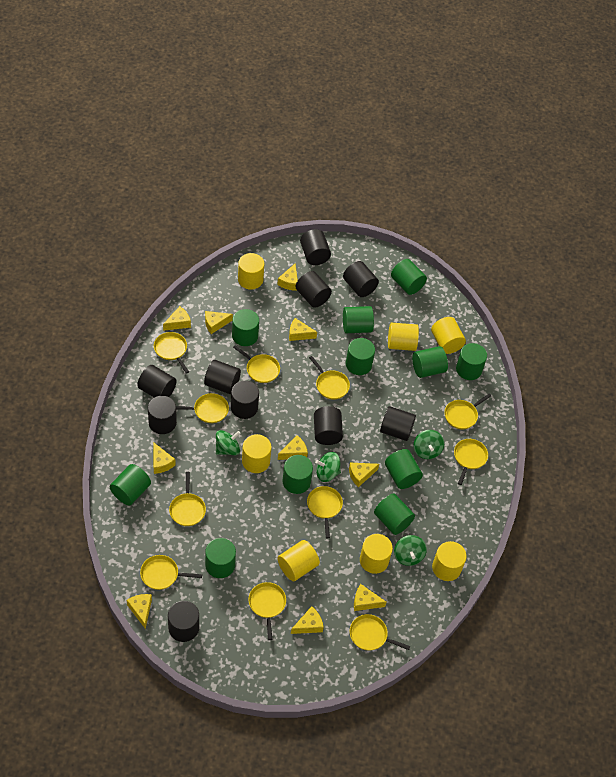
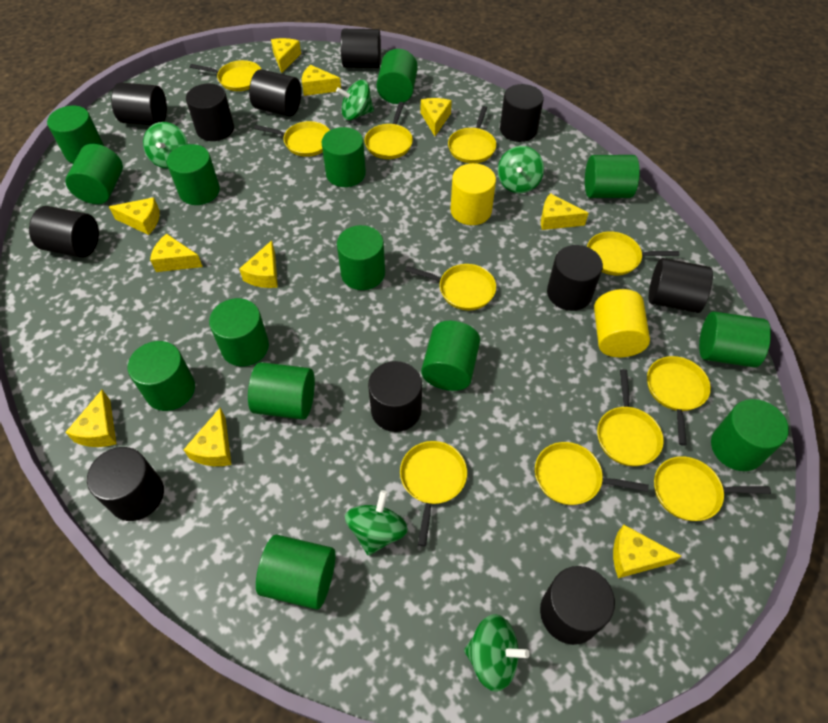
black cylinder: 10 -> 11
green cylinder: 11 -> 14
green spinning top: 4 -> 5
yellow cylinder: 7 -> 2

